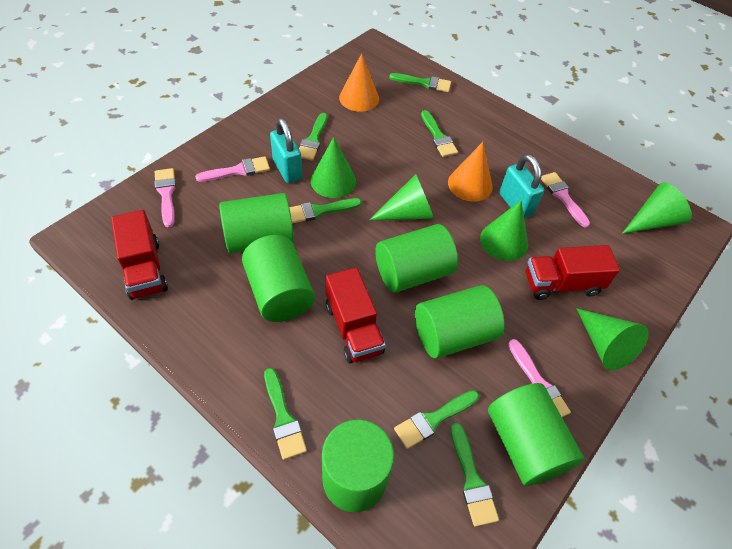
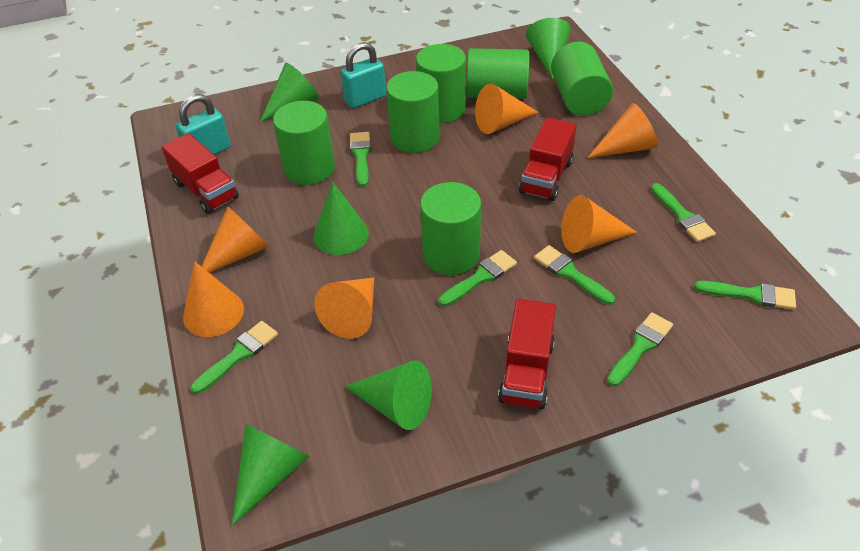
orange cone: 2 -> 6
pink brush: 4 -> 0

